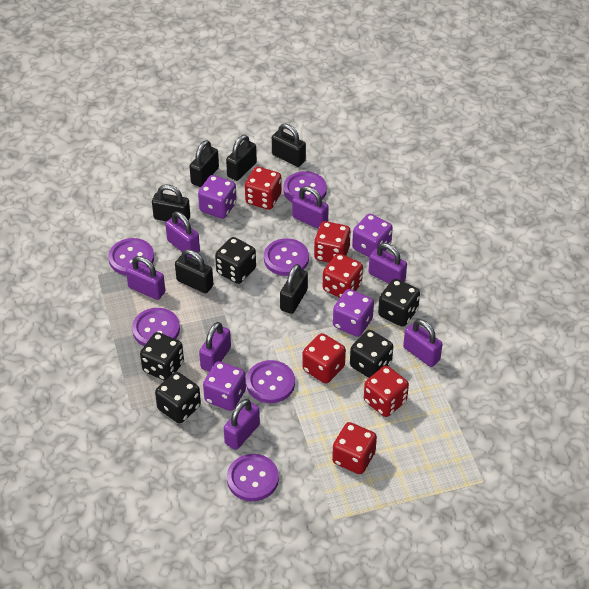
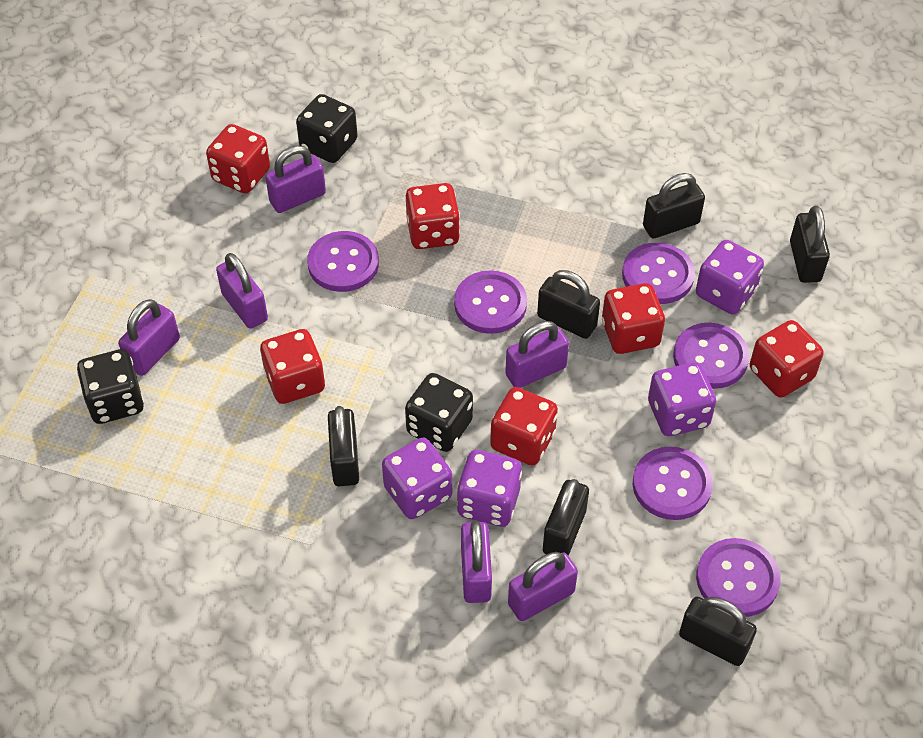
black dice: 5 -> 3
purple padlock: 7 -> 6

